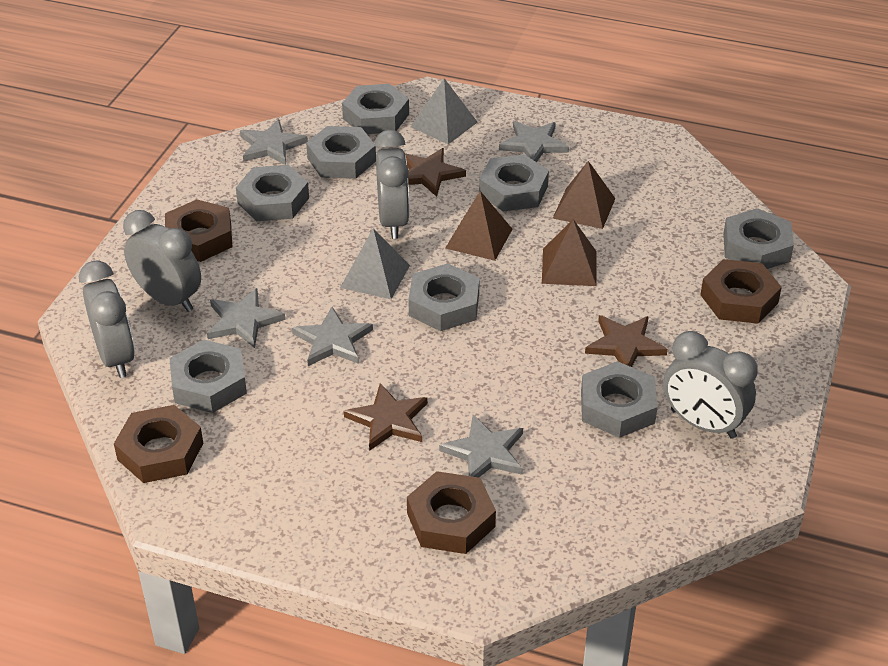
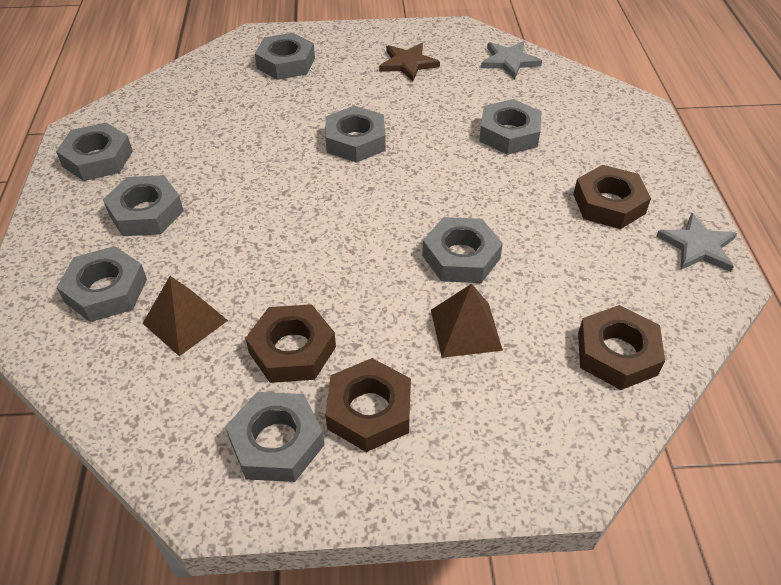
brown pyramid: 3 -> 2
brown star: 3 -> 1
grey clock: 4 -> 0
grey pyramid: 2 -> 0
grey star: 5 -> 2

